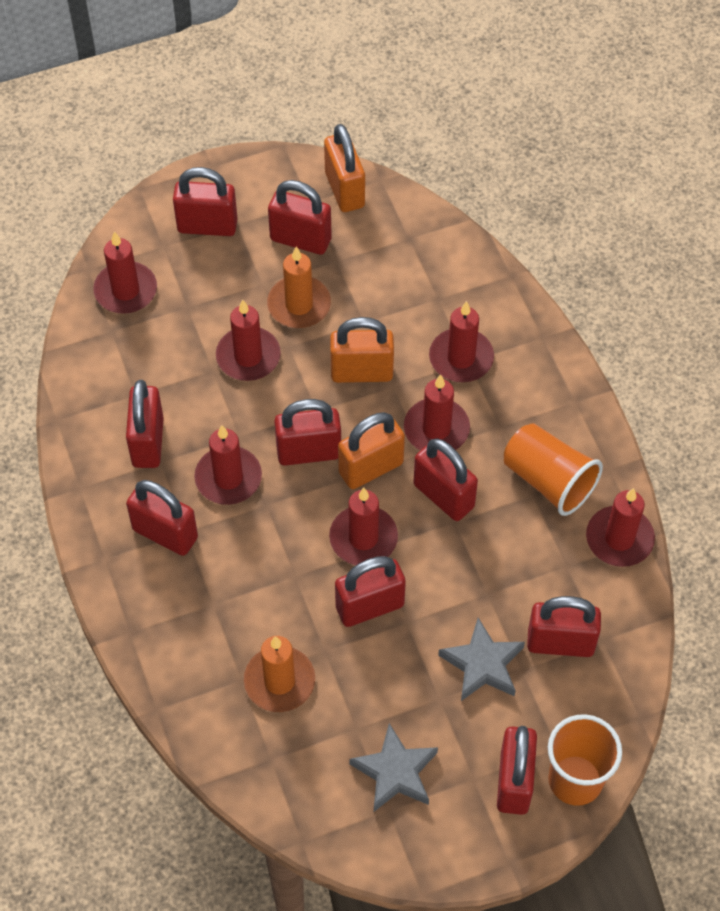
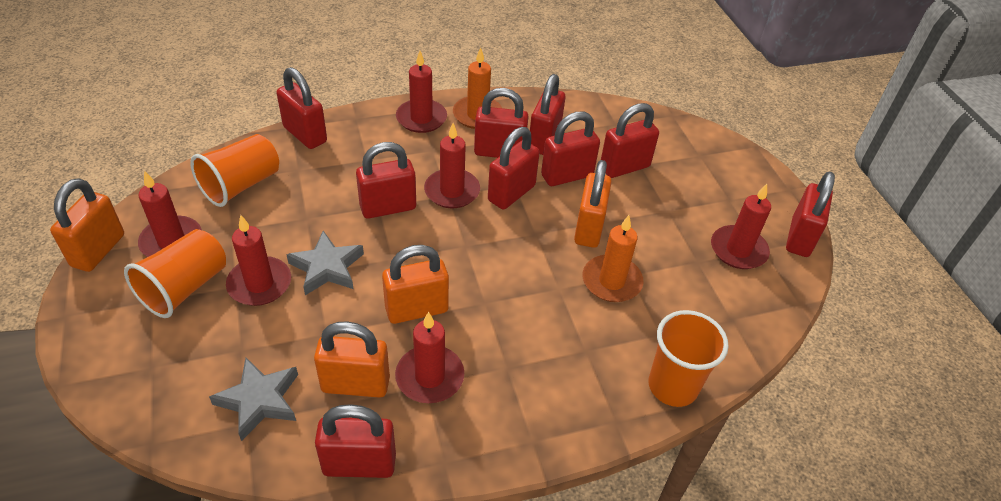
orange cup: 2 -> 3
orange padlock: 3 -> 4
red candle: 7 -> 6

